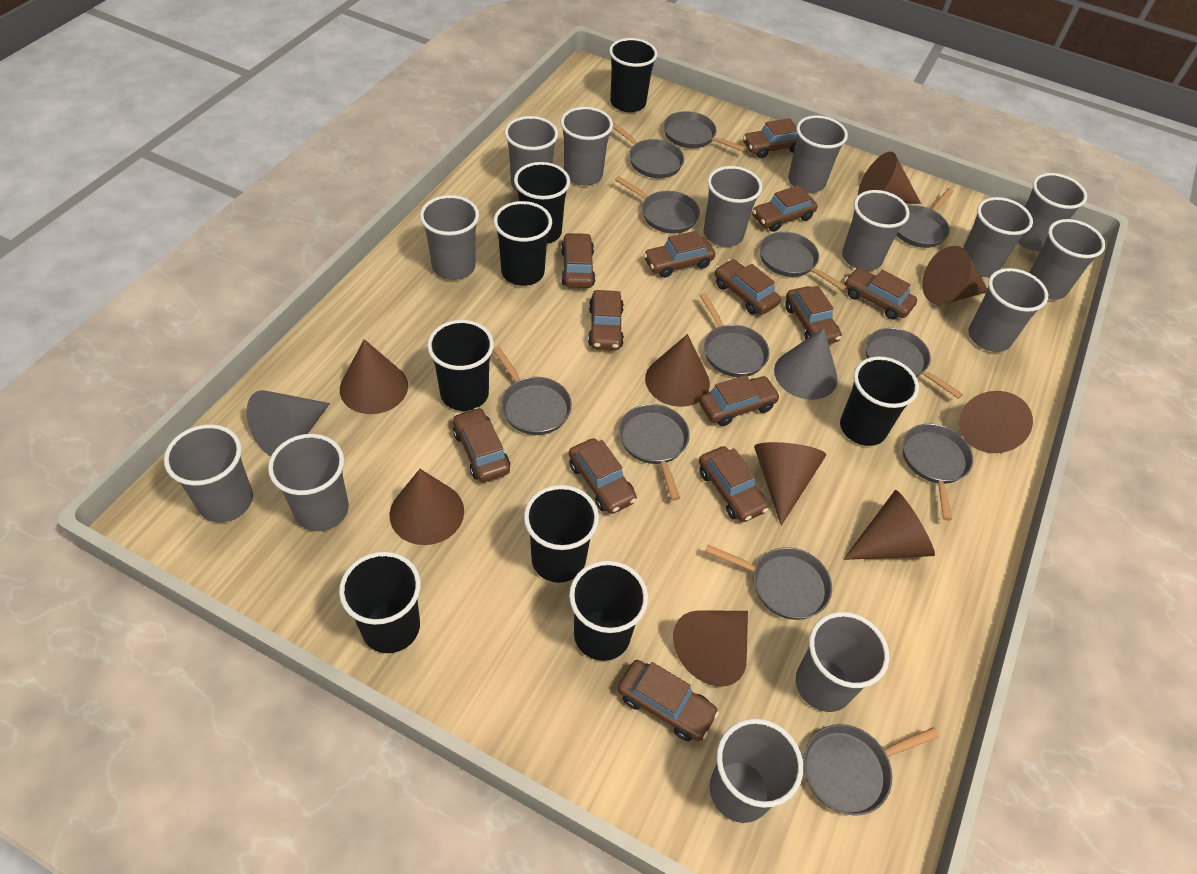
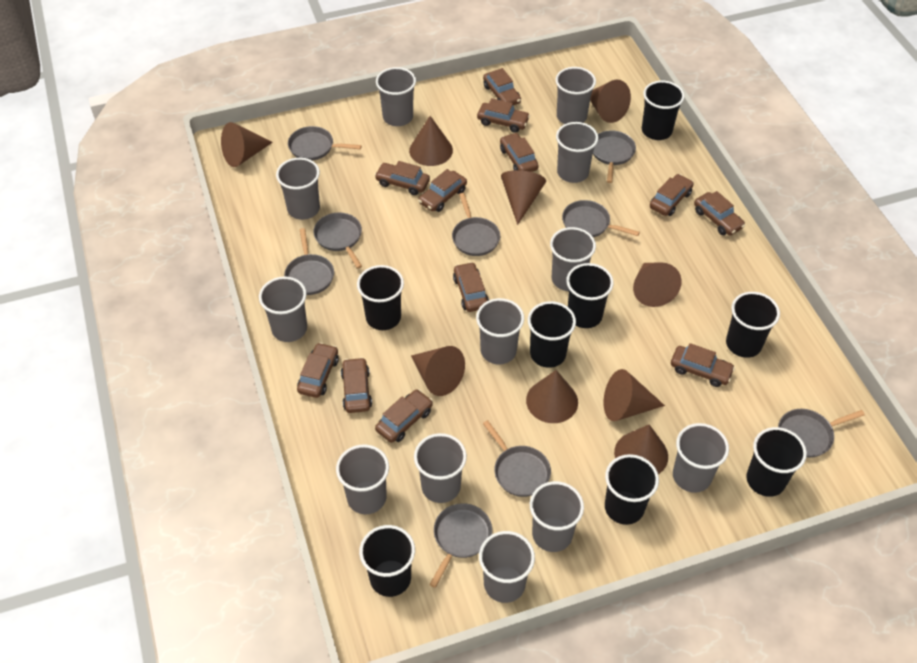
brown car: 13 -> 12
grey cone: 2 -> 0
grey cup: 14 -> 12
grey pan: 12 -> 9

